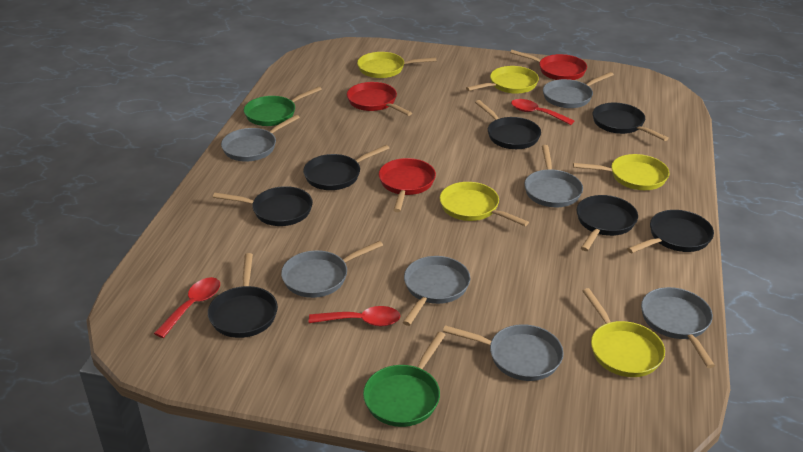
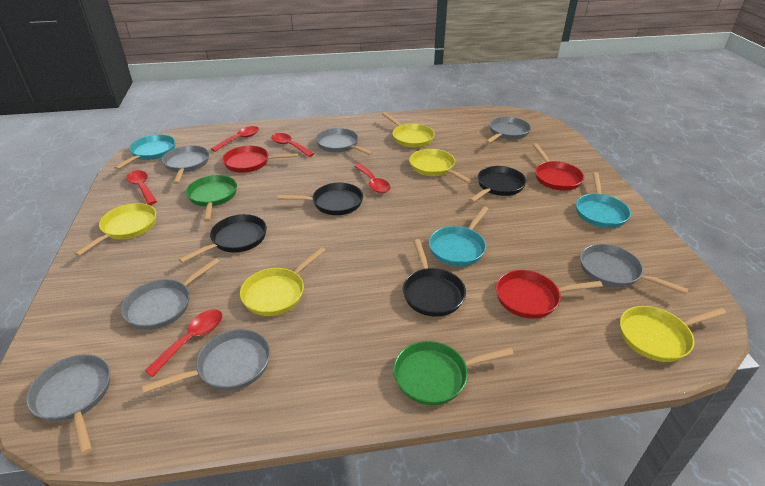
black pan: 7 -> 4
red spoon: 3 -> 5
turquoise pan: 0 -> 3

